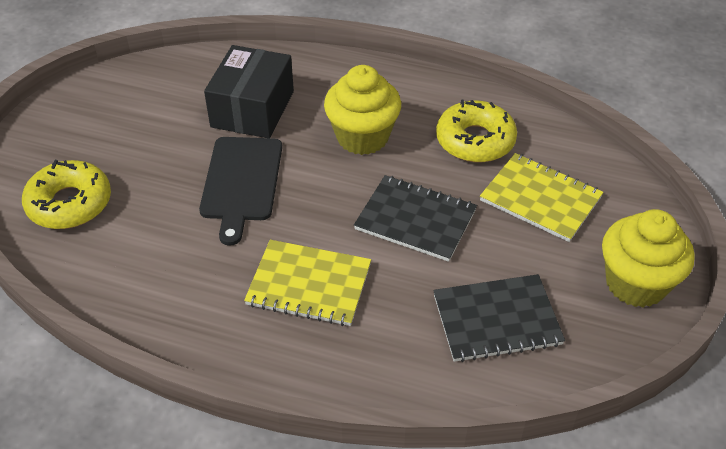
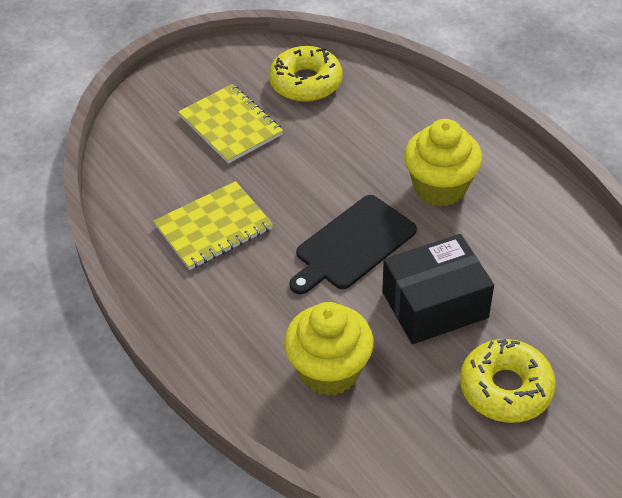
black notebook: 2 -> 0

